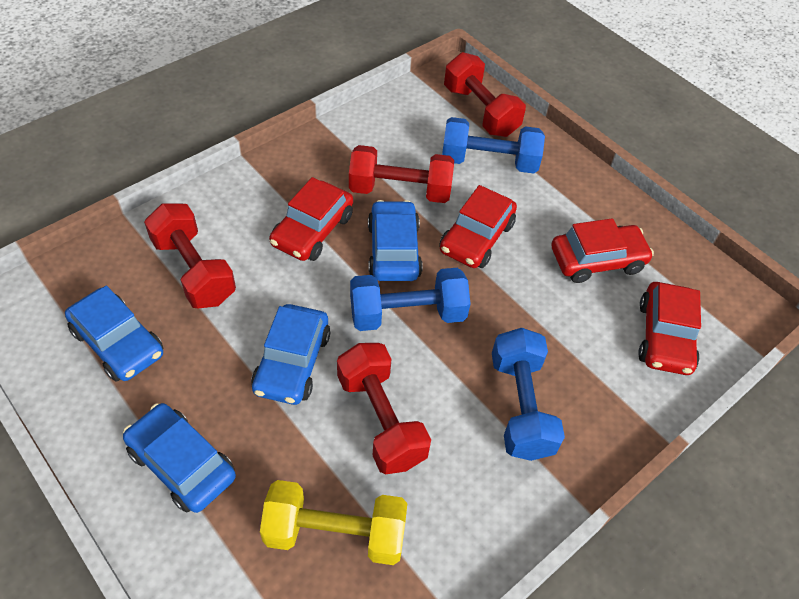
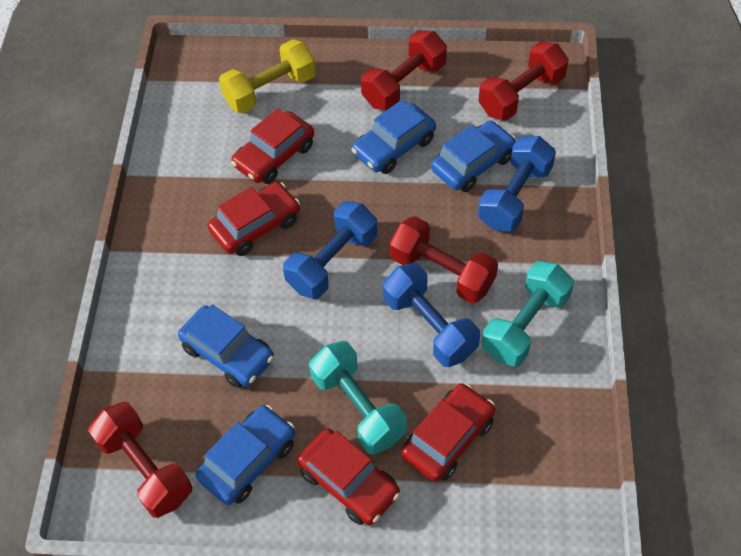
turquoise dumbbell: 0 -> 2

